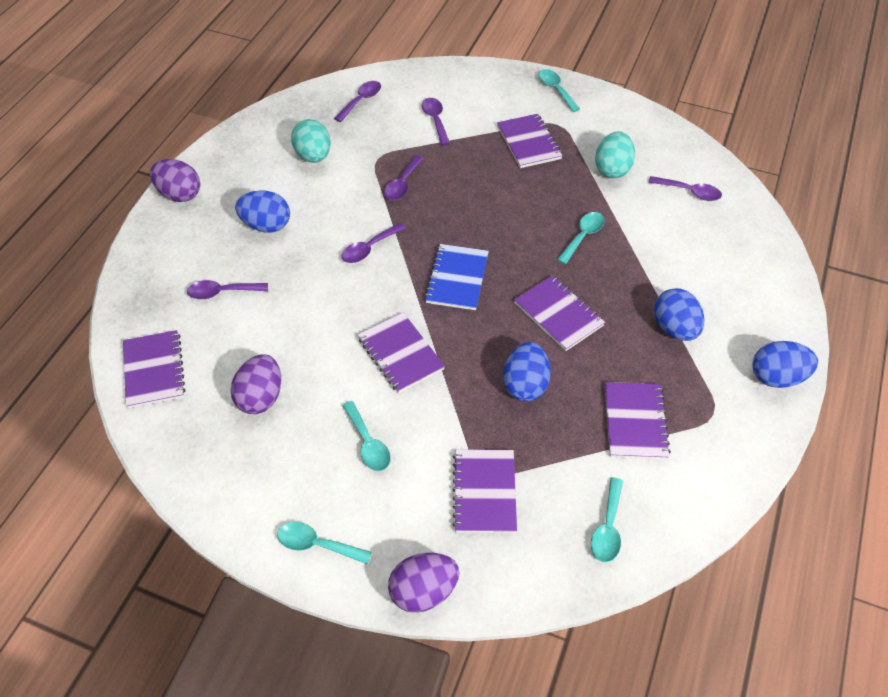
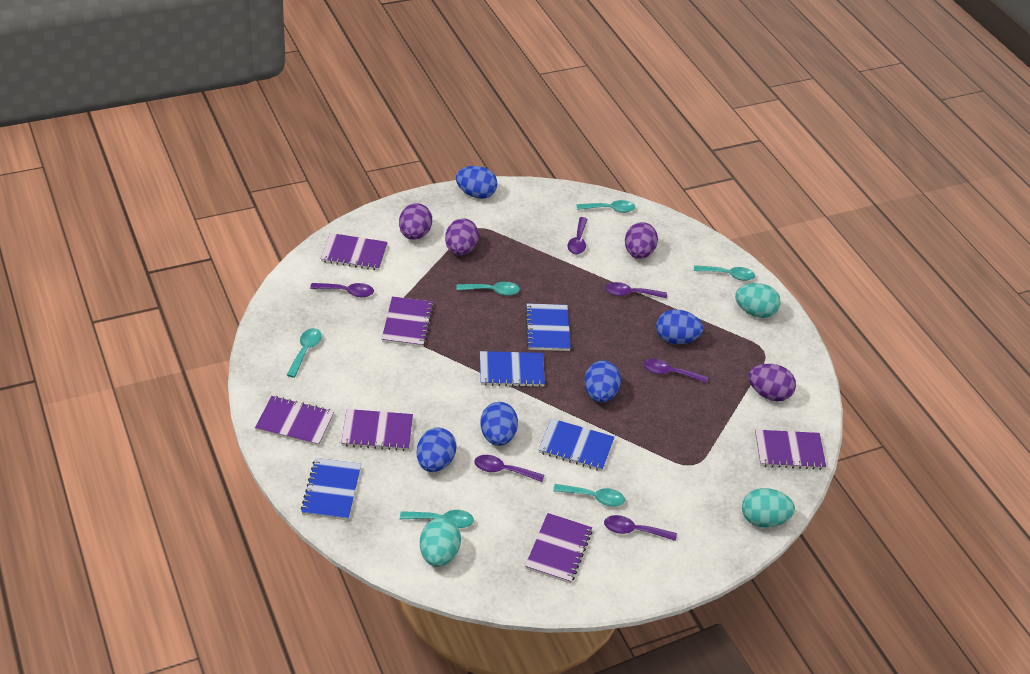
blue egg: 4 -> 5
blue notebook: 1 -> 4
purple egg: 3 -> 4
turquoise egg: 2 -> 3
turquoise spoon: 5 -> 6

